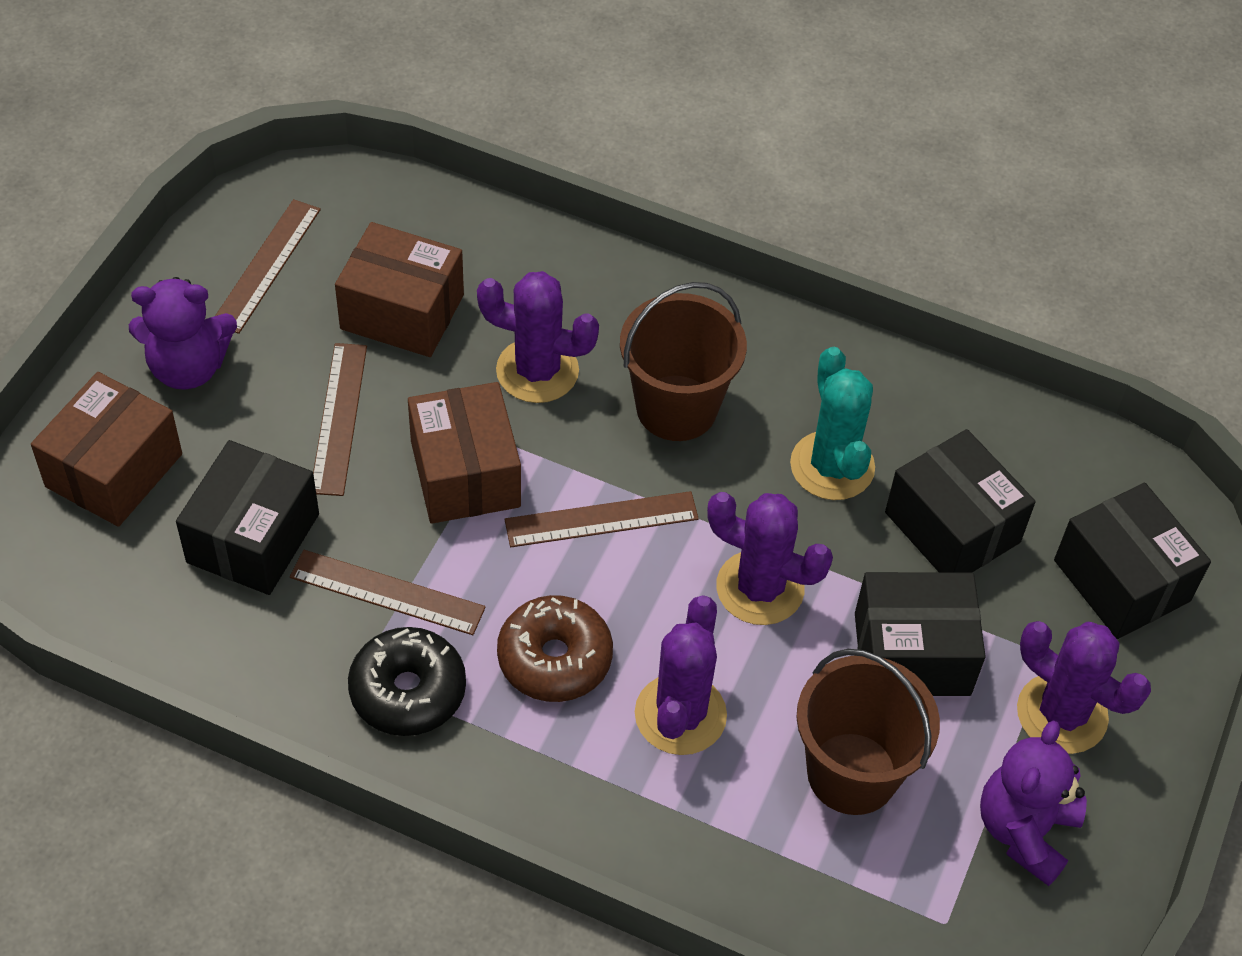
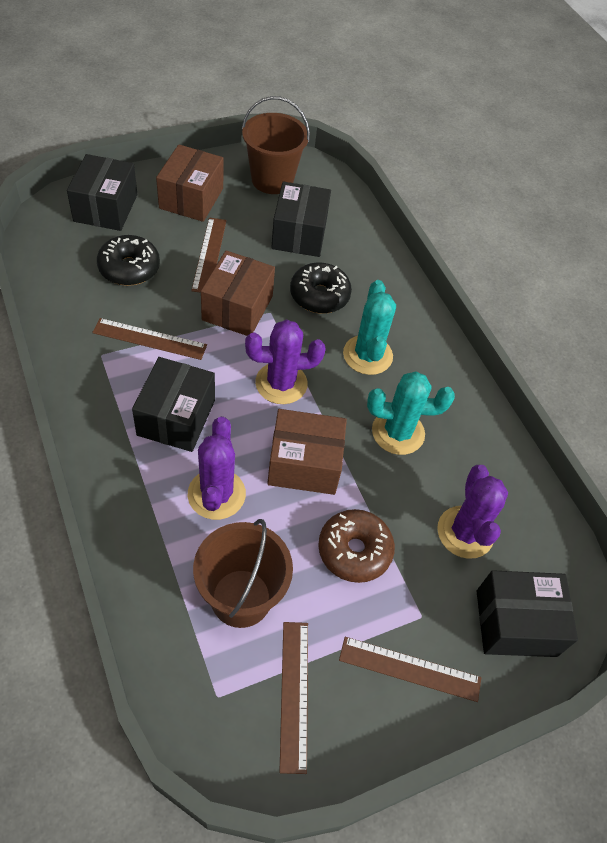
black donut: 1 -> 2
purple cactus: 4 -> 3
purple teddy bear: 2 -> 0
turquoise cactus: 1 -> 2

